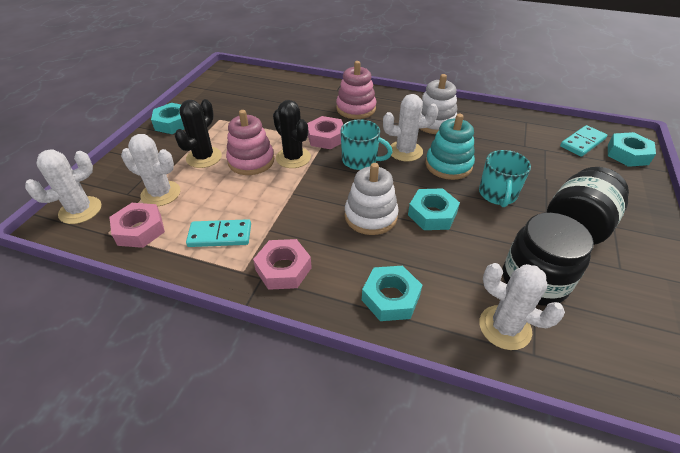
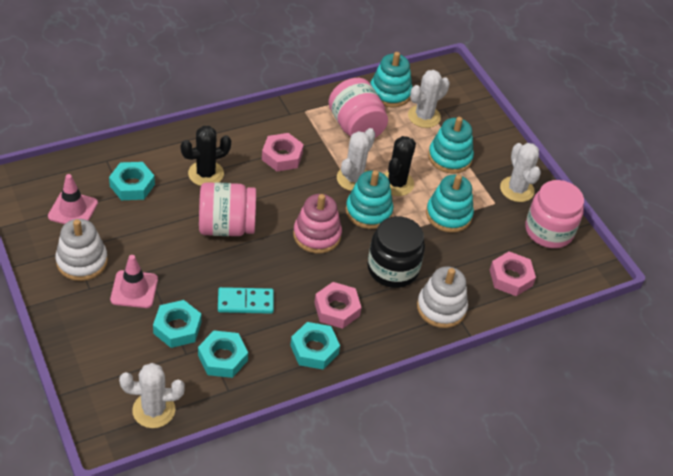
black jar: 2 -> 1
pink jar: 0 -> 3
pink stacking toy: 2 -> 1
pink traffic cone: 0 -> 2
turquoise domino: 2 -> 1
turquoise mug: 2 -> 0
turquoise stacking toy: 1 -> 4

